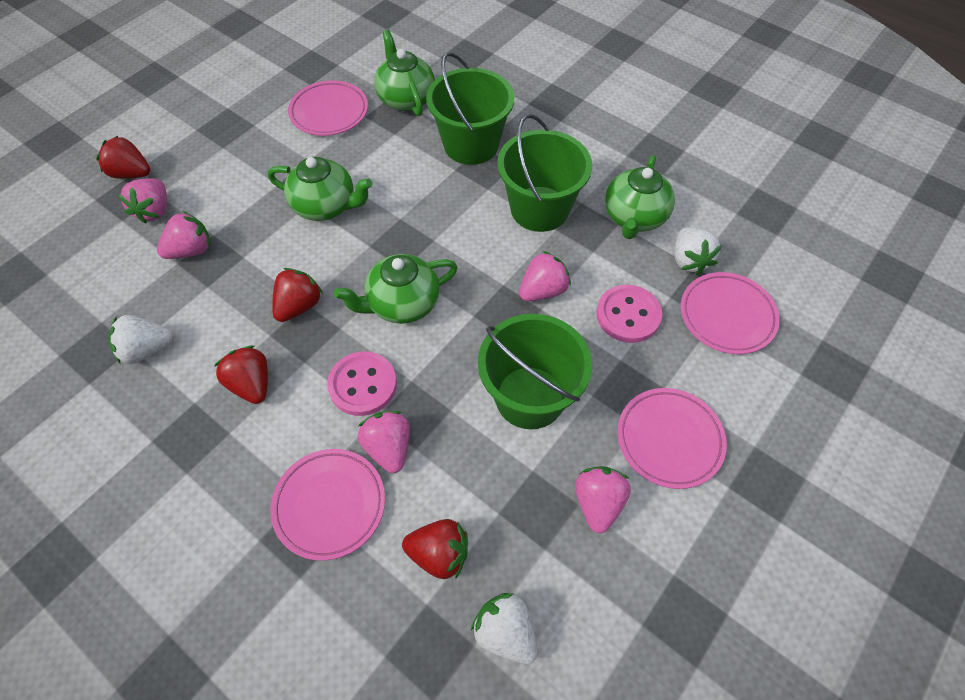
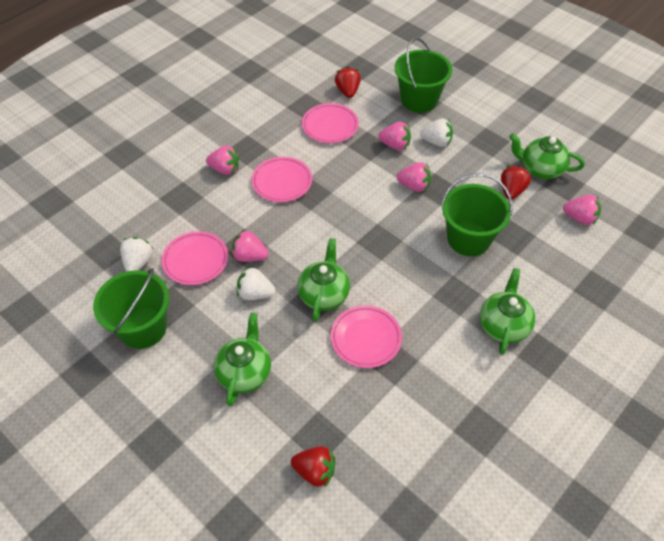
pink button: 2 -> 0
red strawberry: 4 -> 3

